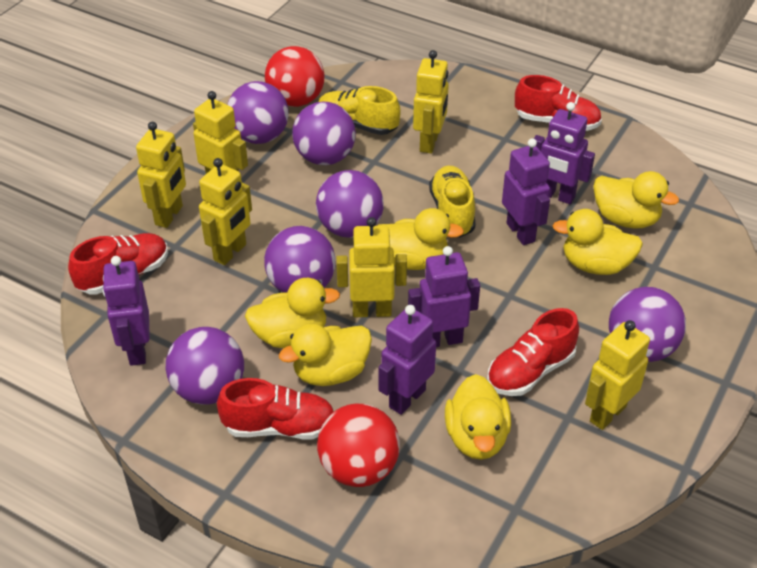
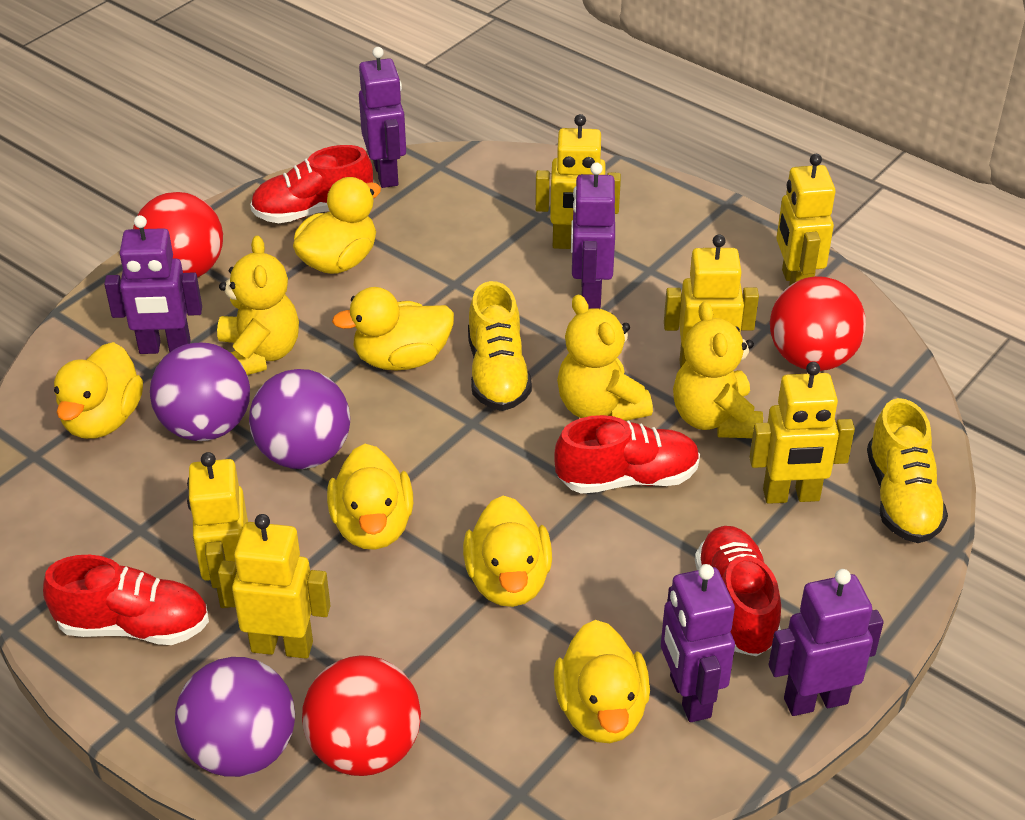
purple ball: 6 -> 3
red ball: 2 -> 3
yellow teddy bear: 0 -> 3

